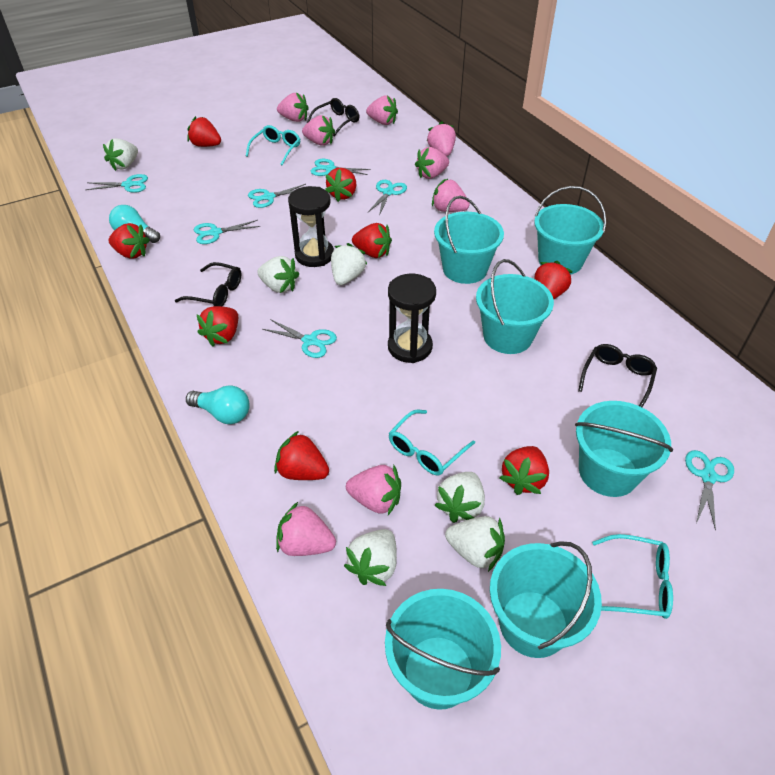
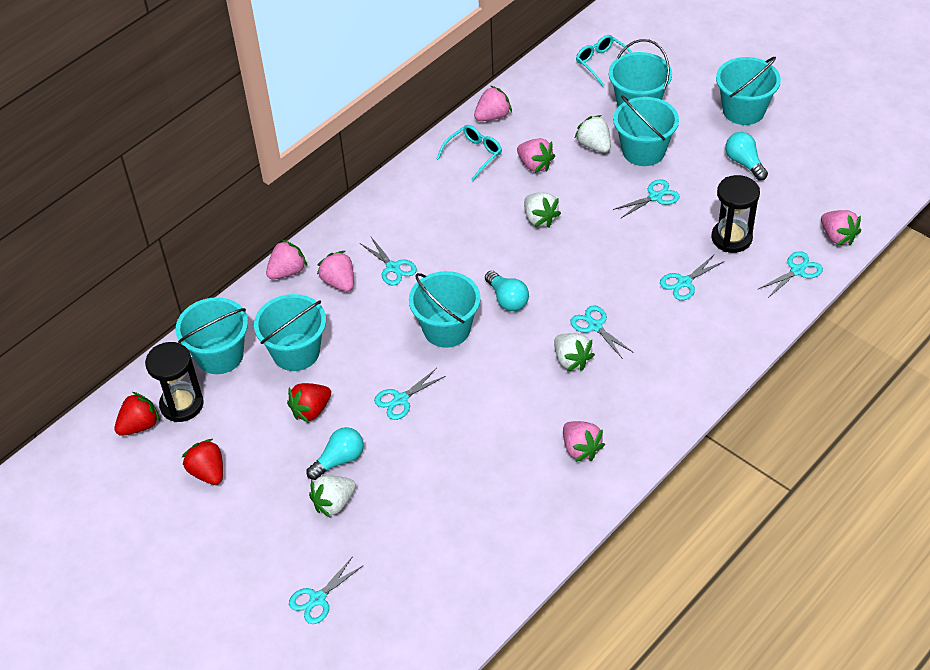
black glasses: 3 -> 0
pink strawberry: 8 -> 6
red strawberry: 8 -> 3
turquoise glasses: 3 -> 2
turquoise light bulb: 2 -> 3
white strawberry: 6 -> 4

